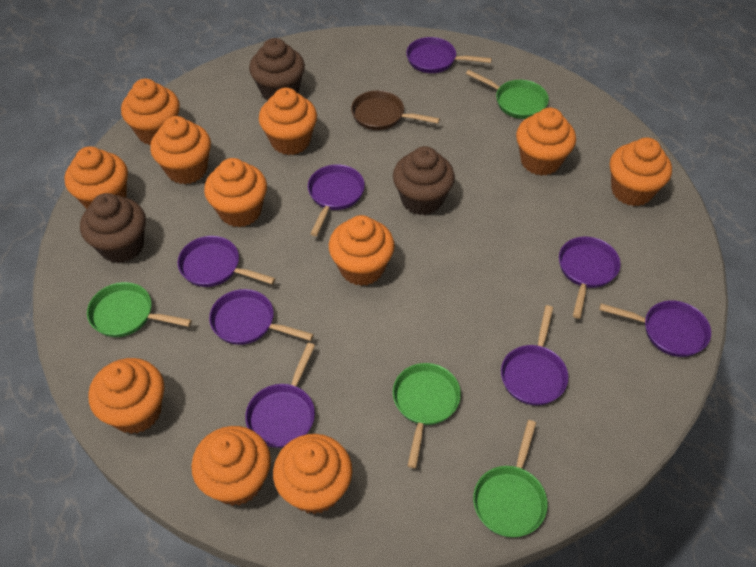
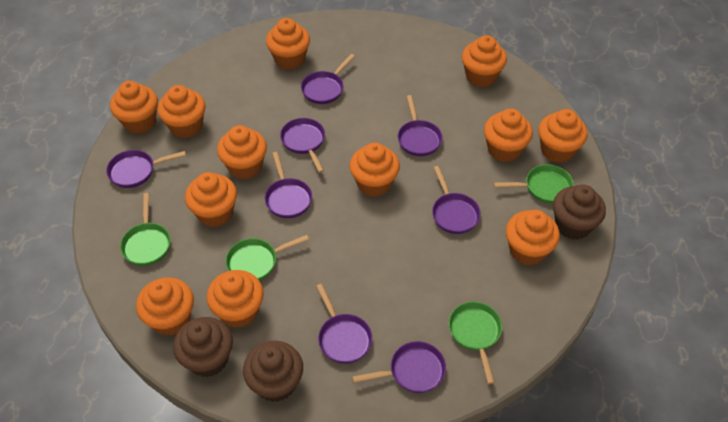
brown pan: 1 -> 0
orange cupcake: 11 -> 12

